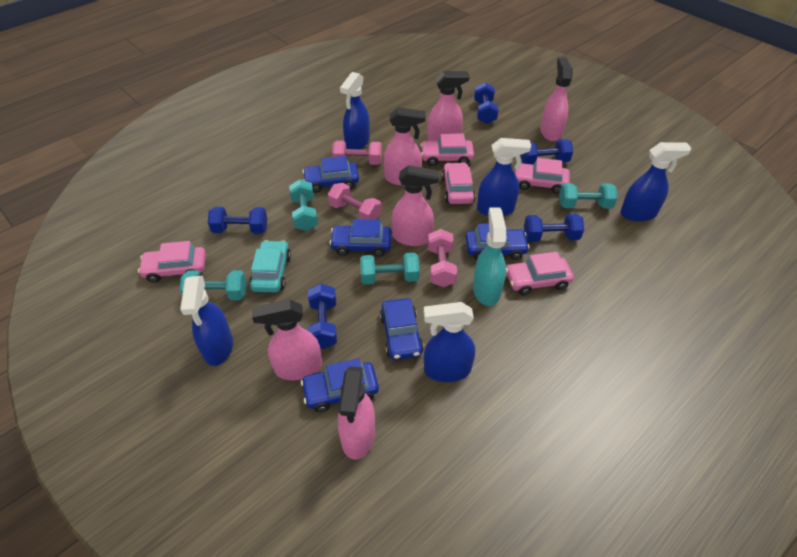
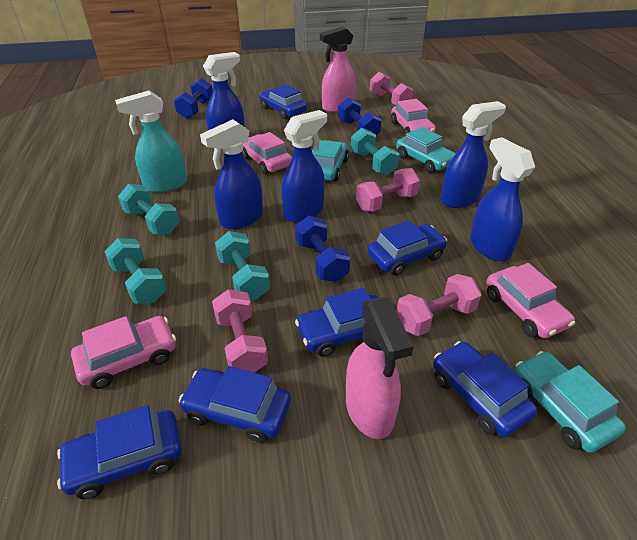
blue car: 5 -> 6
blue dumbbell: 5 -> 3
pink car: 5 -> 4
pink dumbbell: 3 -> 4
pink spray bottle: 6 -> 2
turquoise car: 1 -> 3

